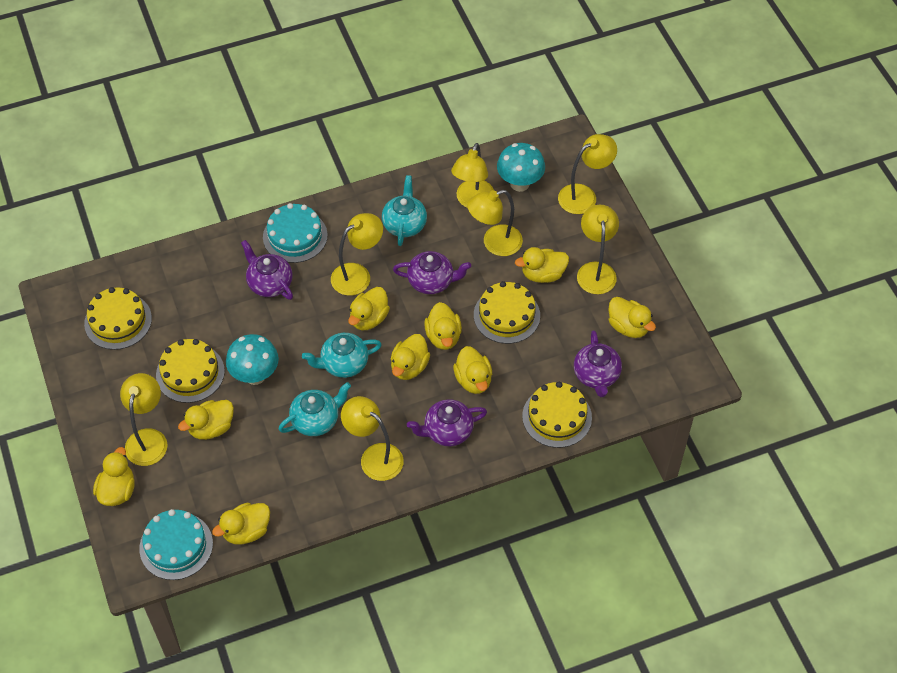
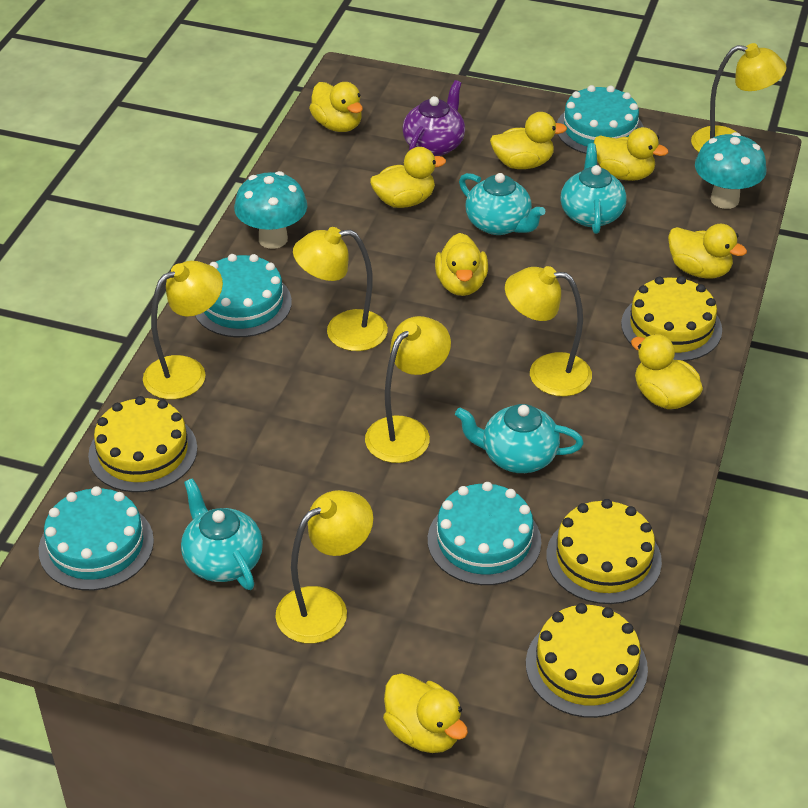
purple teapot: 4 -> 1
turquoise cake: 2 -> 4
turquoise teapot: 3 -> 4
yellow duck: 9 -> 8
yellow lamp: 7 -> 6

